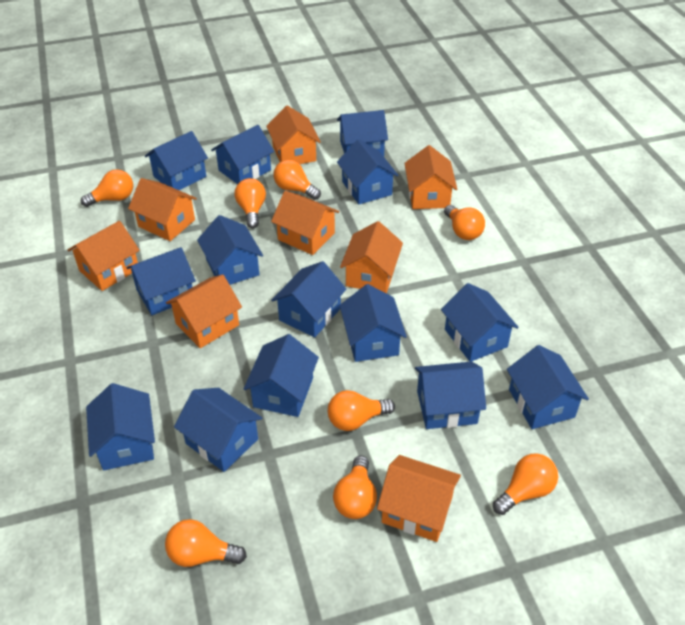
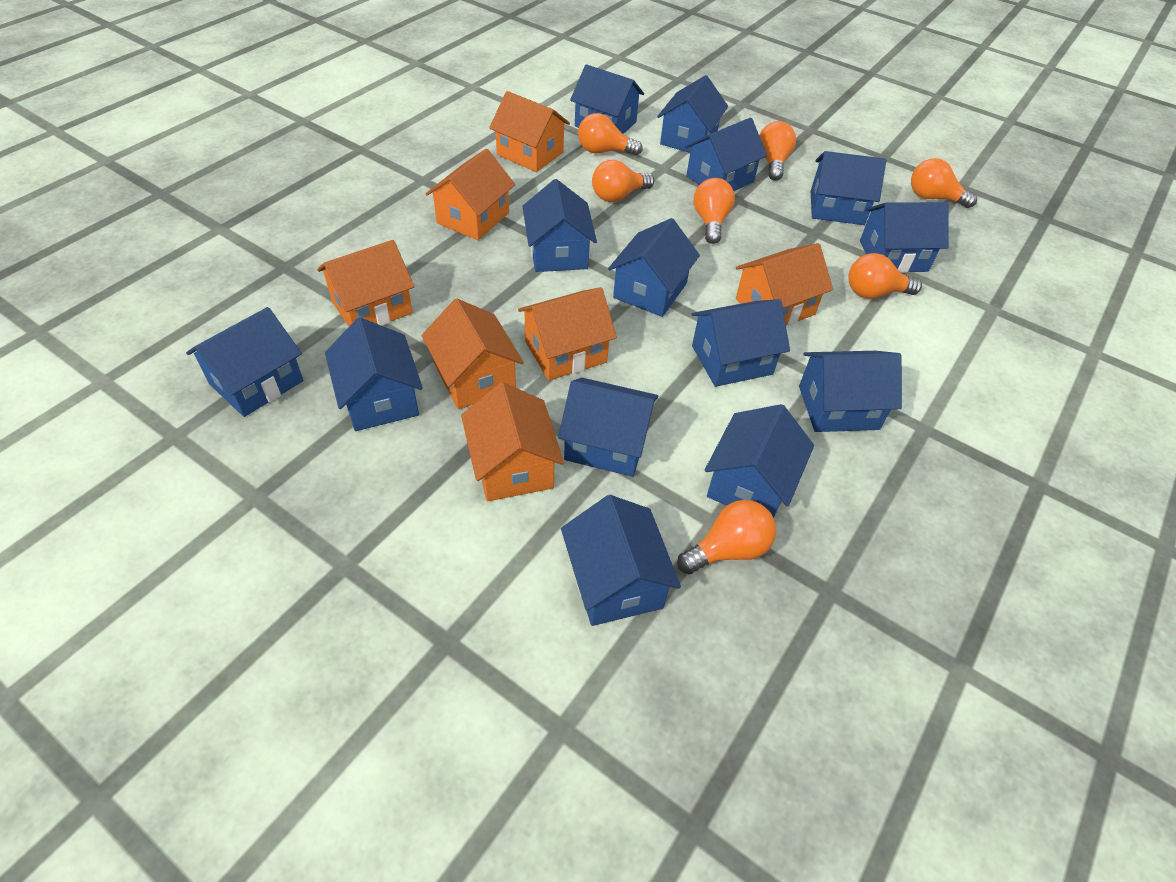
orange house: 8 -> 7
orange light bulb: 8 -> 7

